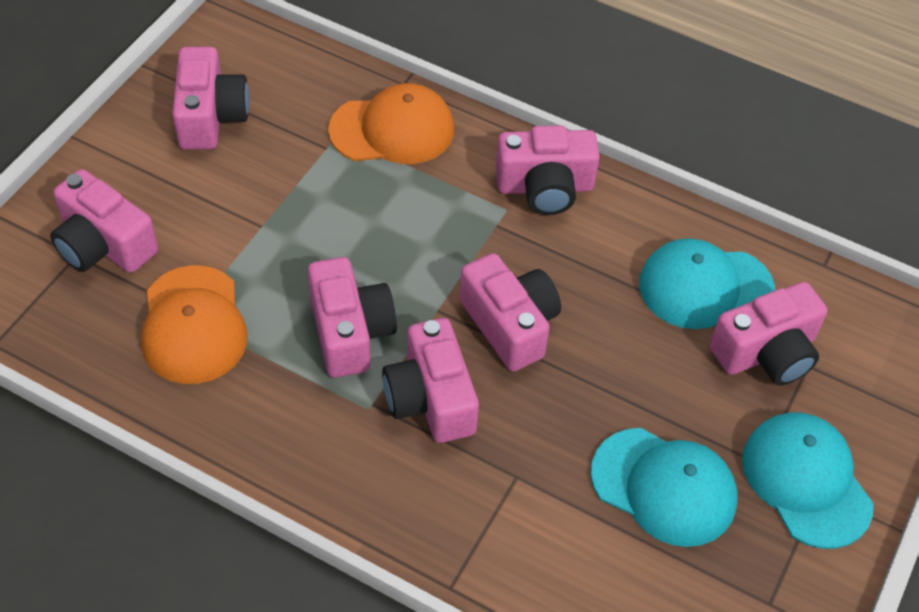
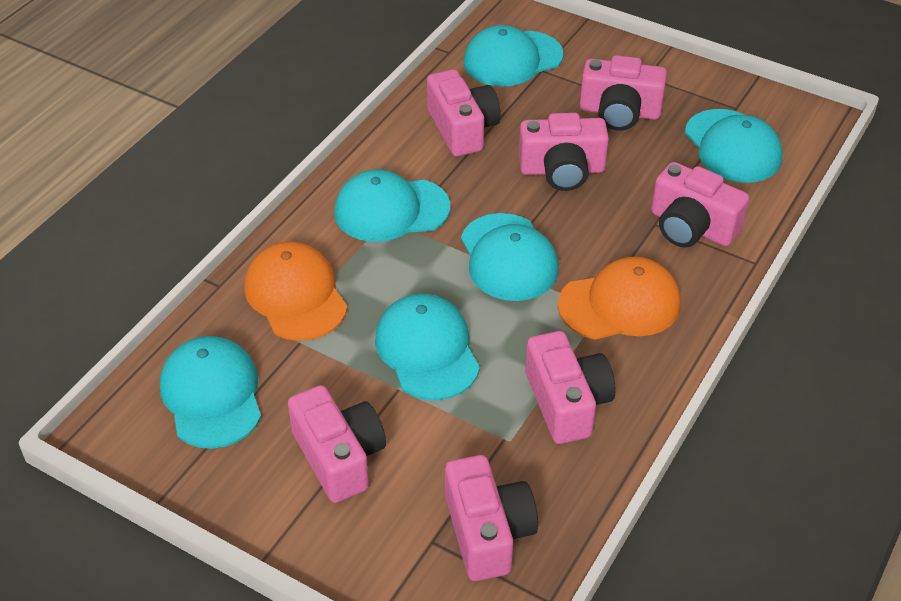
turquoise cap: 3 -> 6

